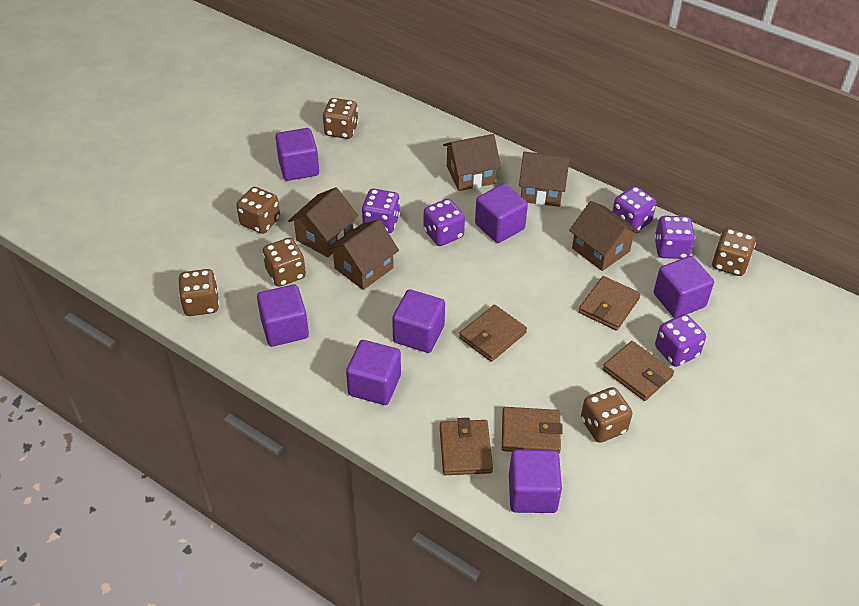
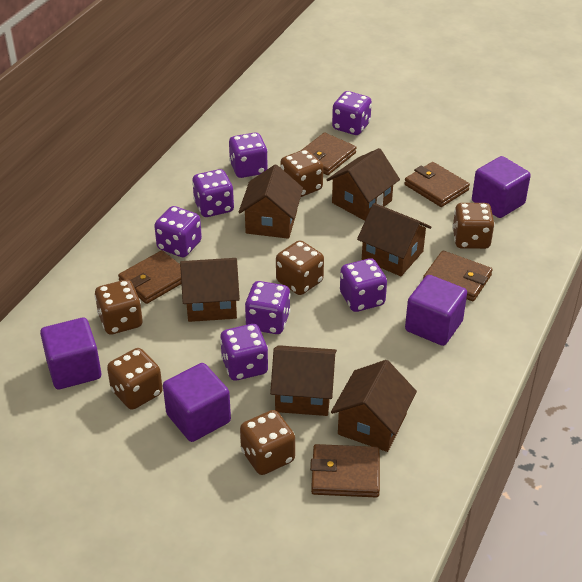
brown house: 5 -> 6
purple cube: 7 -> 4
purple dice: 5 -> 7

